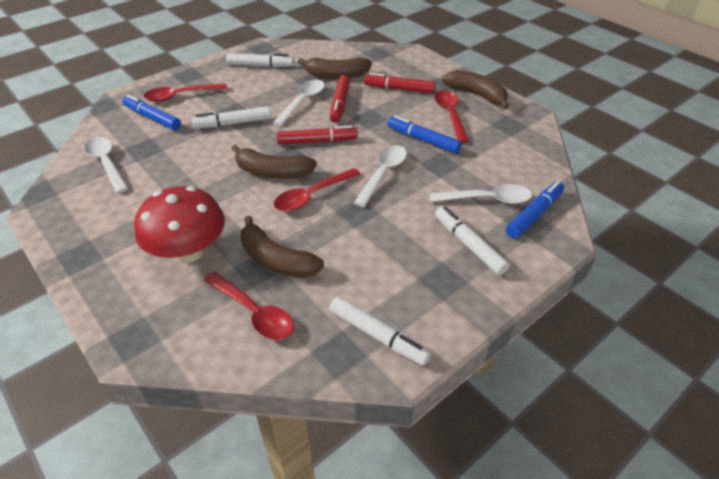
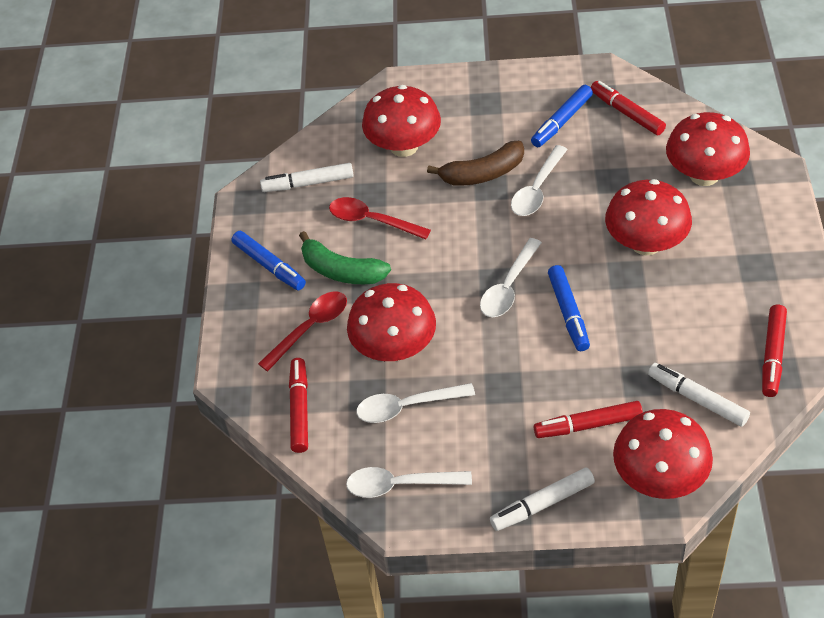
brown banana: 4 -> 1
green banana: 0 -> 1
red marker: 3 -> 4
red mushroom: 1 -> 5
red spoon: 4 -> 2
white marker: 4 -> 3

